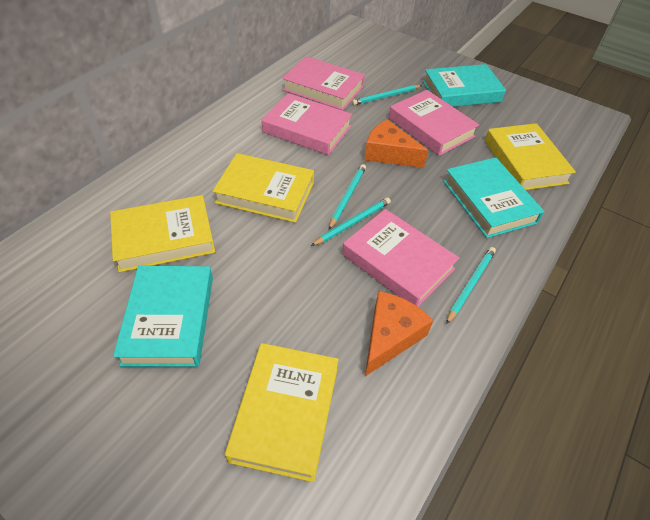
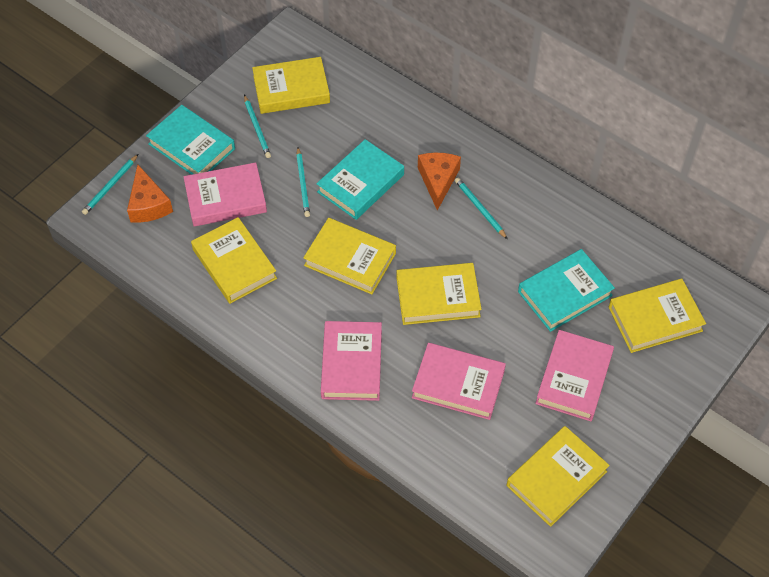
yellow book: 4 -> 6

